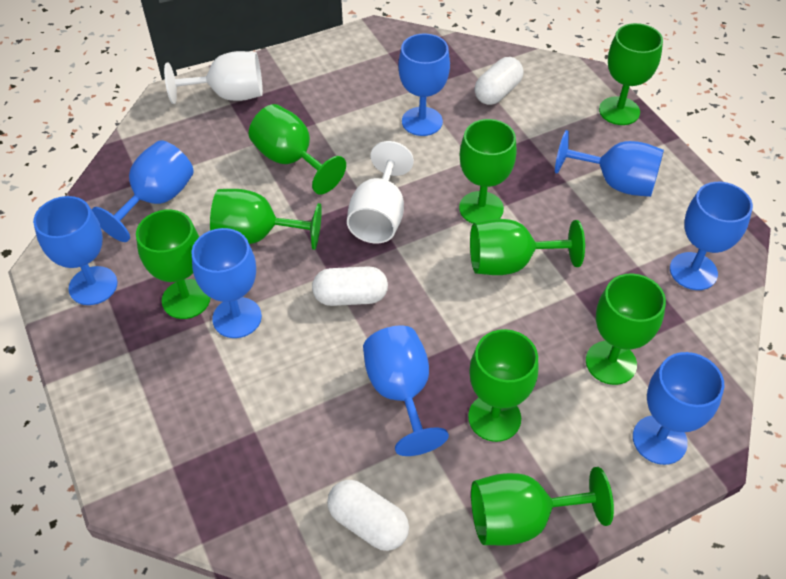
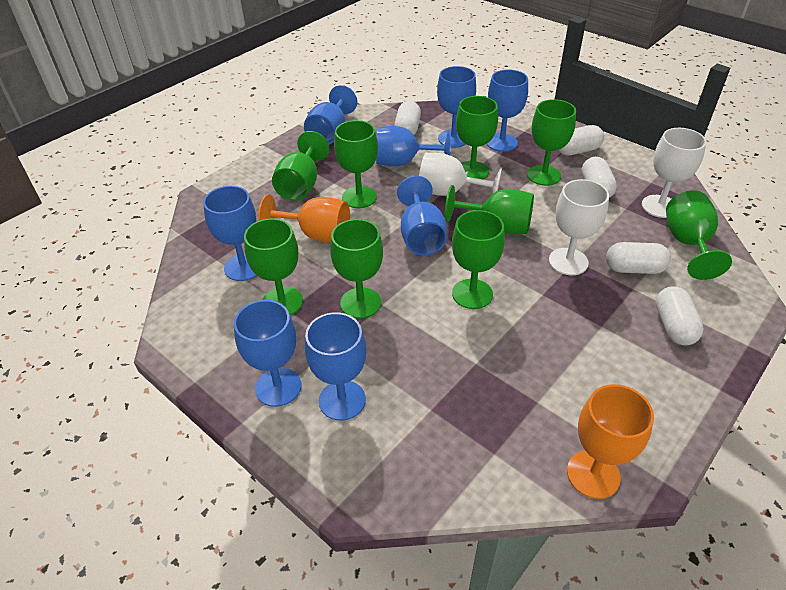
orange goblet: 0 -> 2
white capsule: 3 -> 5
white goblet: 2 -> 3

